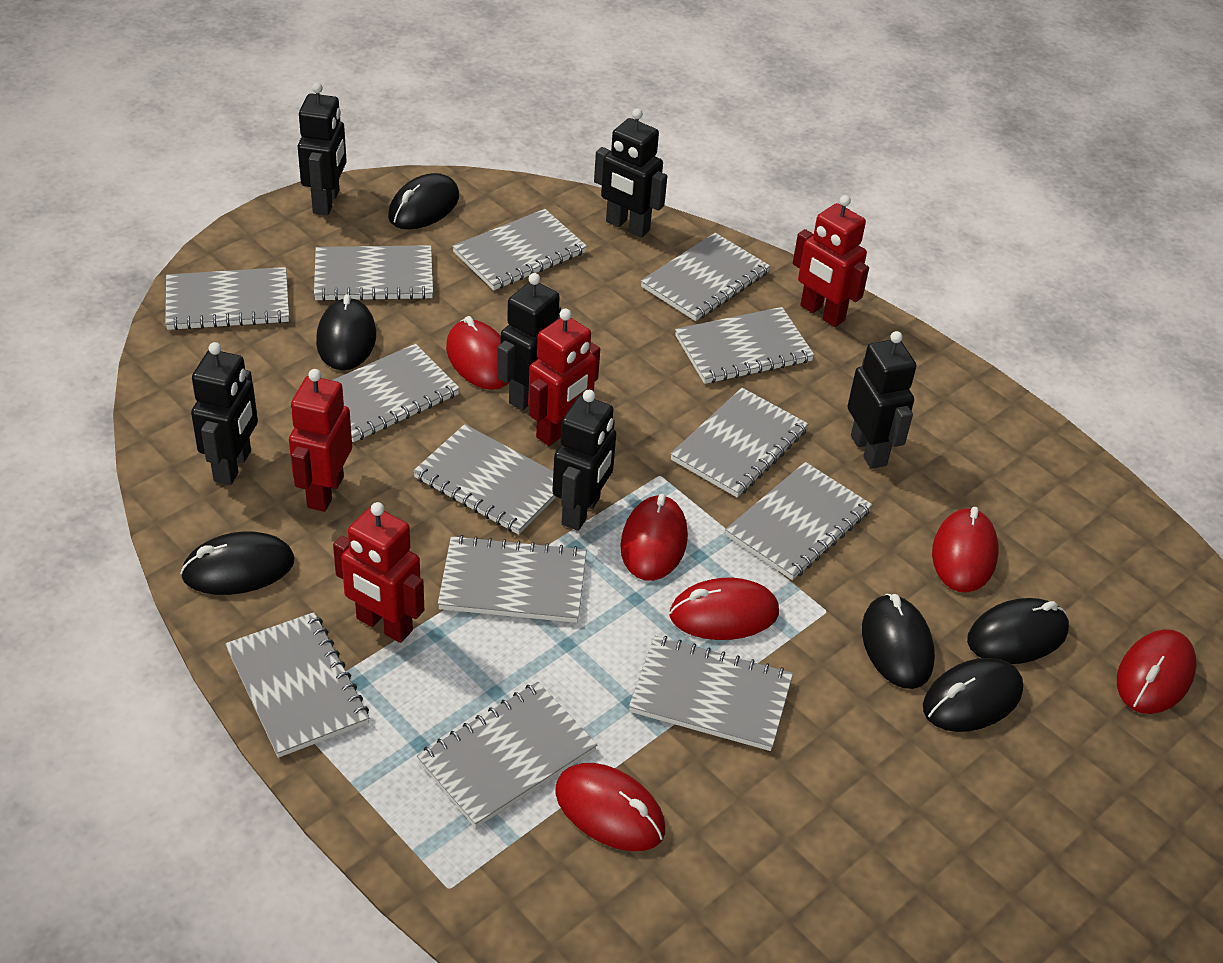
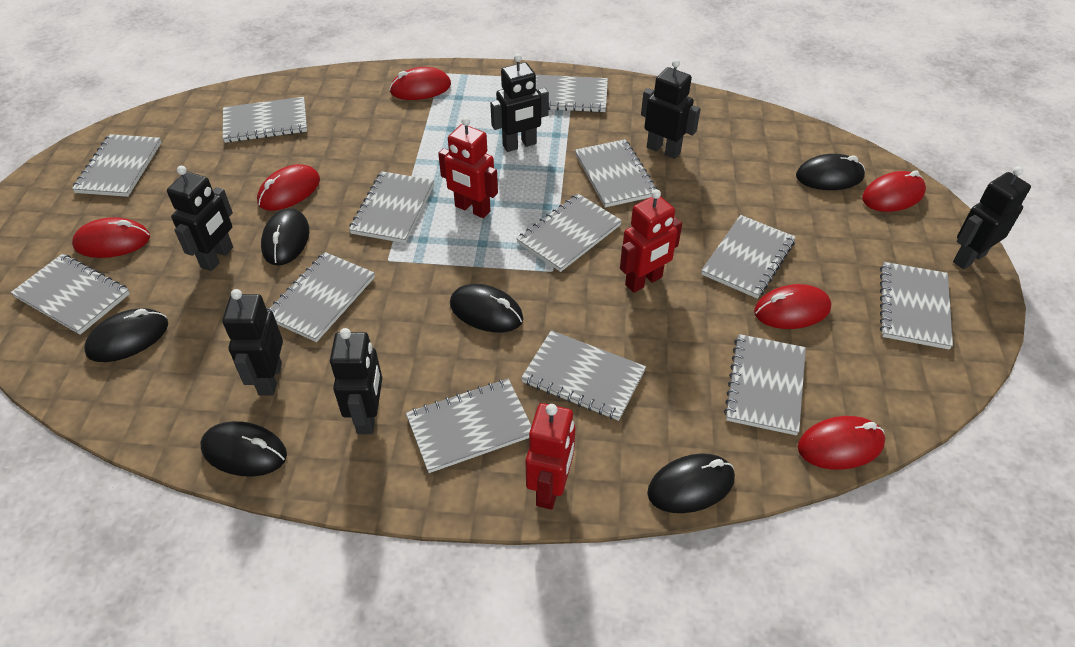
red robot: 4 -> 3

